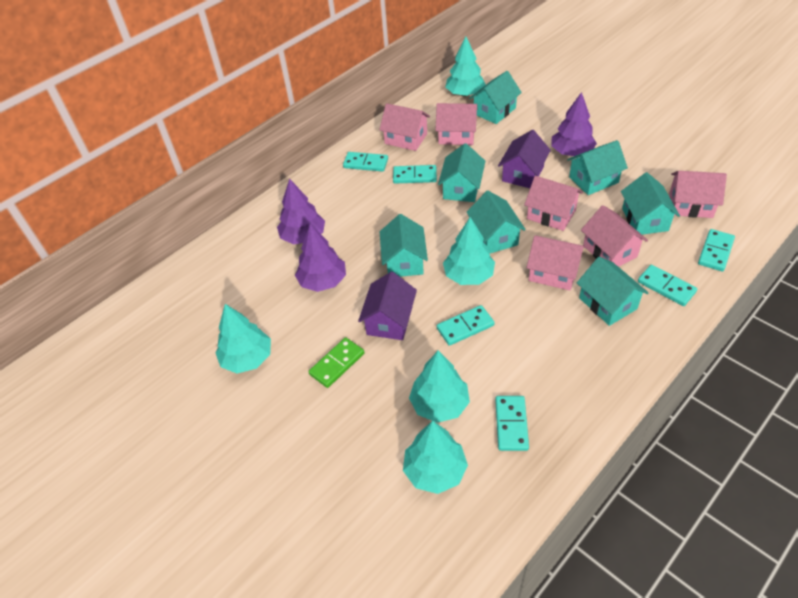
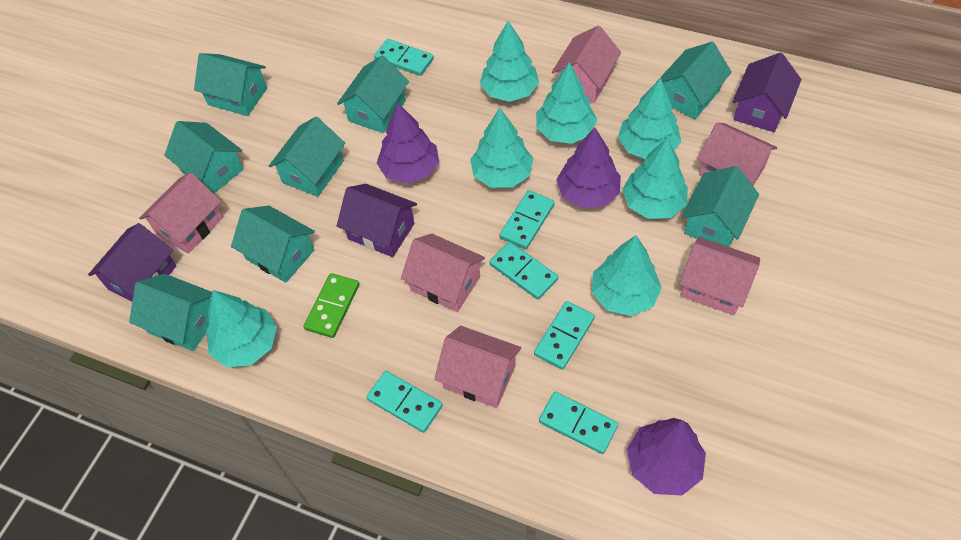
purple house: 2 -> 3
turquoise house: 7 -> 8
turquoise tree: 5 -> 7

